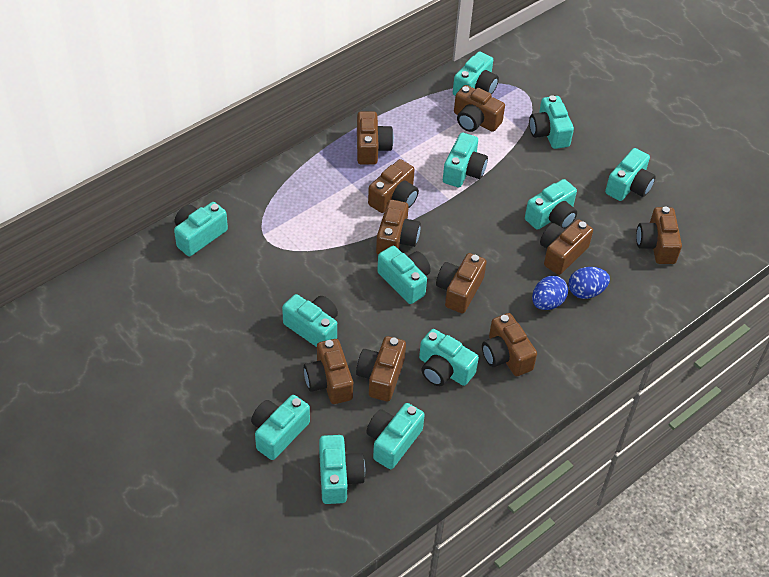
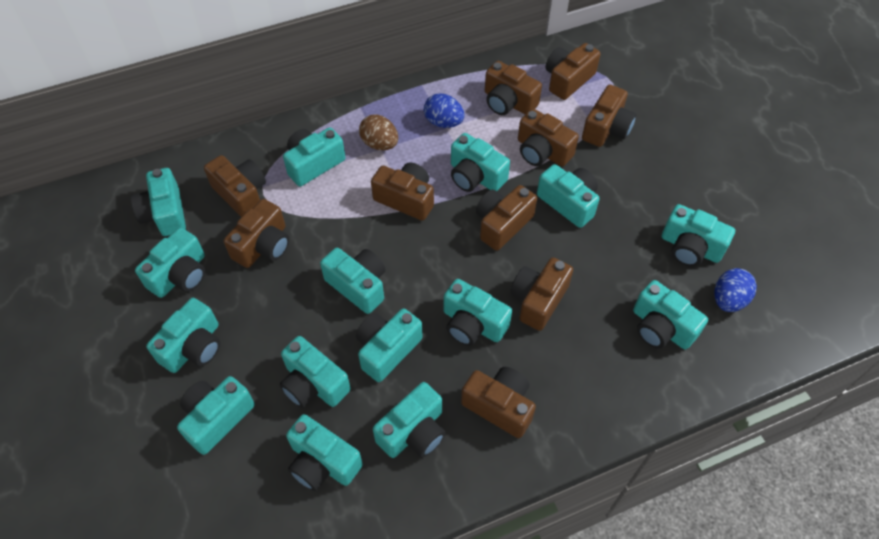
brown egg: 0 -> 1
turquoise camera: 12 -> 15

